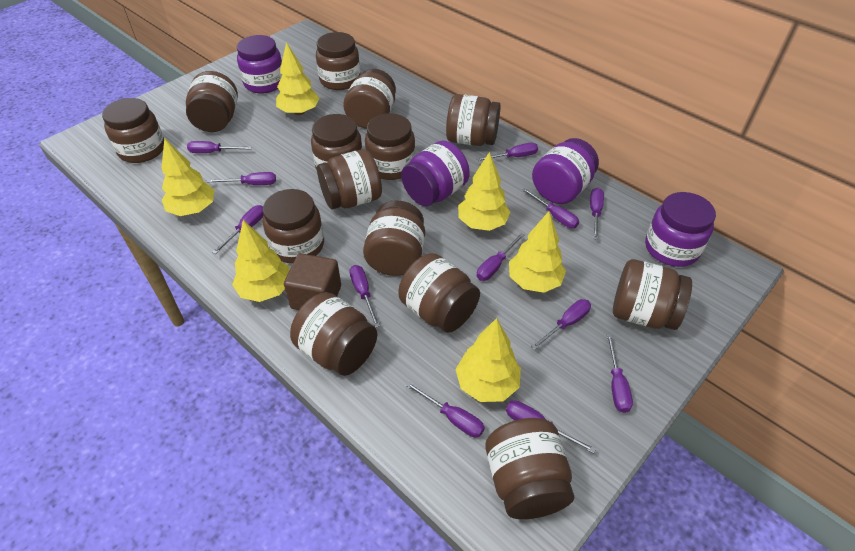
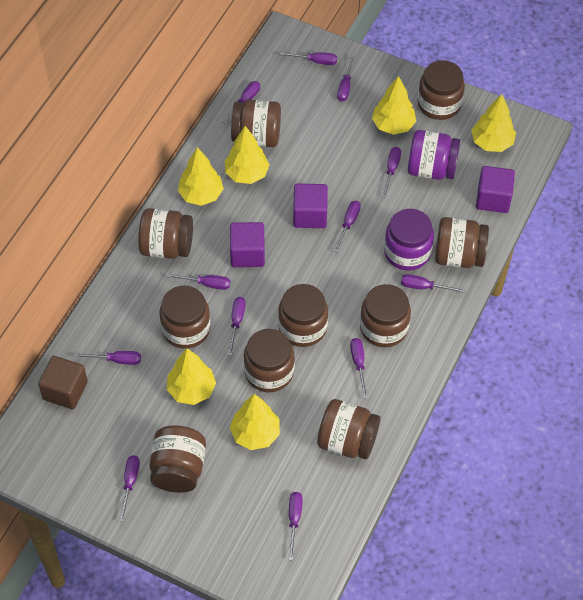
brown jar: 14 -> 10
purple cube: 0 -> 3
purple jar: 4 -> 2

